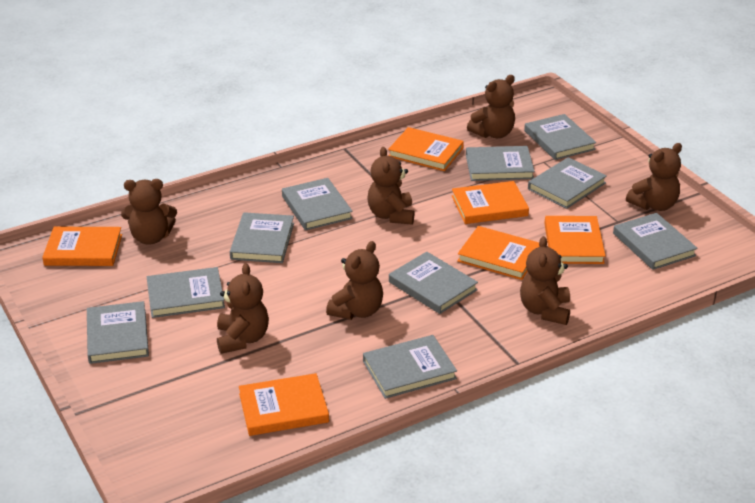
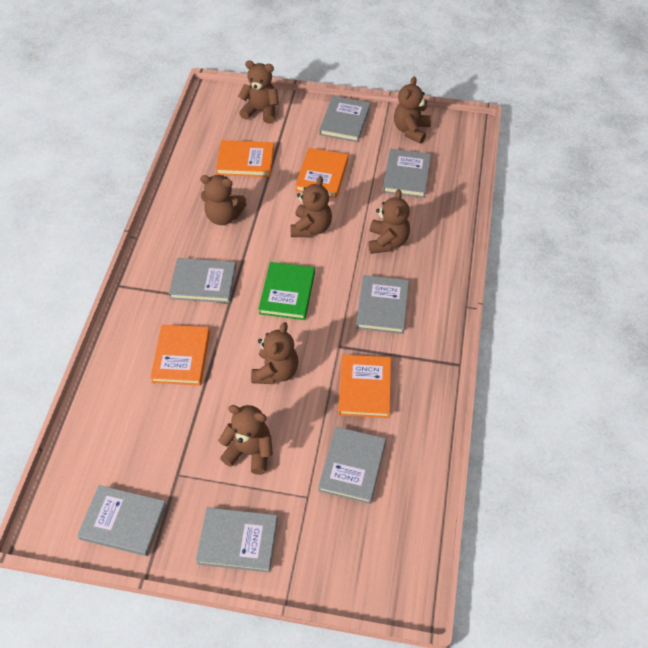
green book: 0 -> 1
grey book: 10 -> 7
orange book: 6 -> 4

